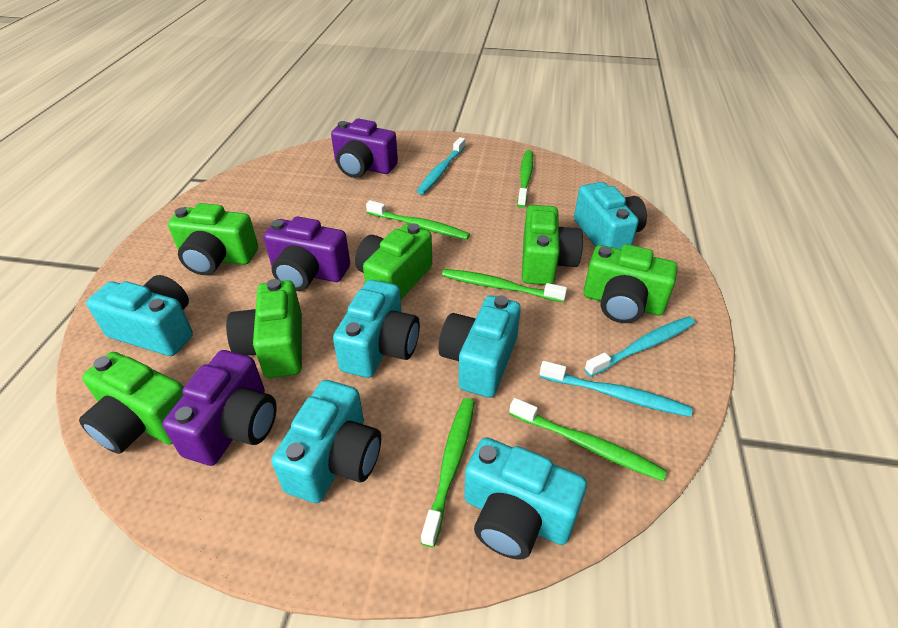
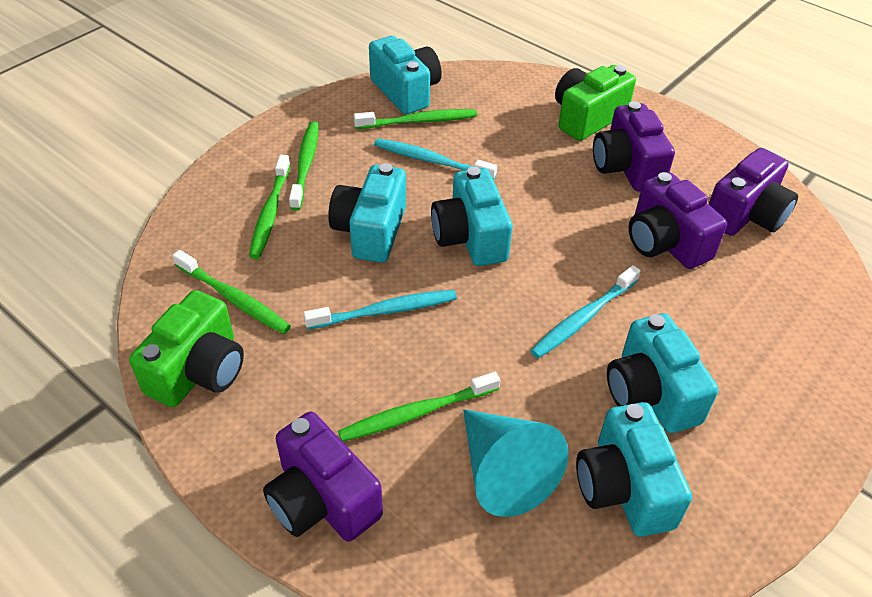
green camera: 6 -> 2
purple camera: 3 -> 4
turquoise camera: 6 -> 5
turquoise cone: 0 -> 1

